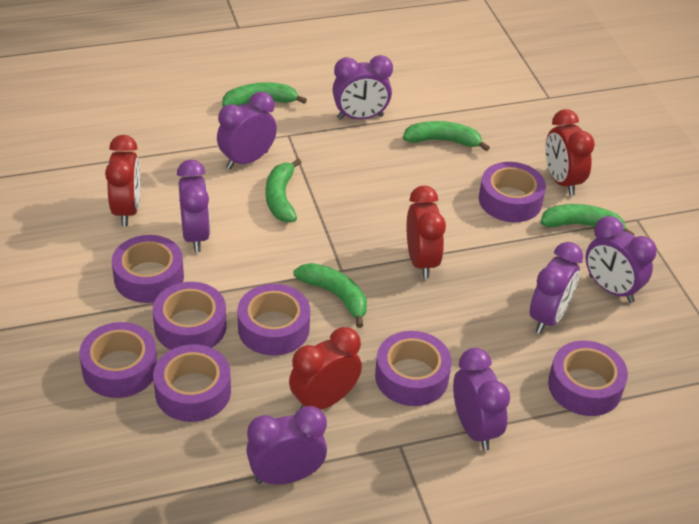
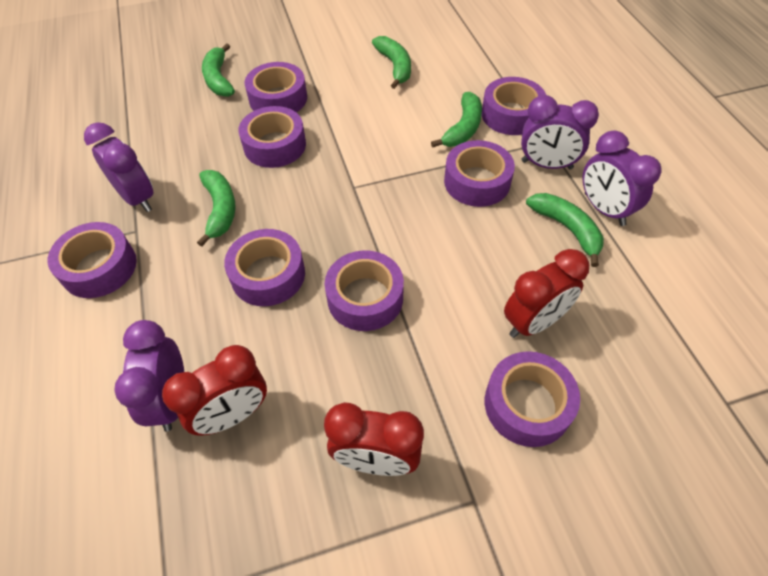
purple clock: 7 -> 4
red clock: 4 -> 3

